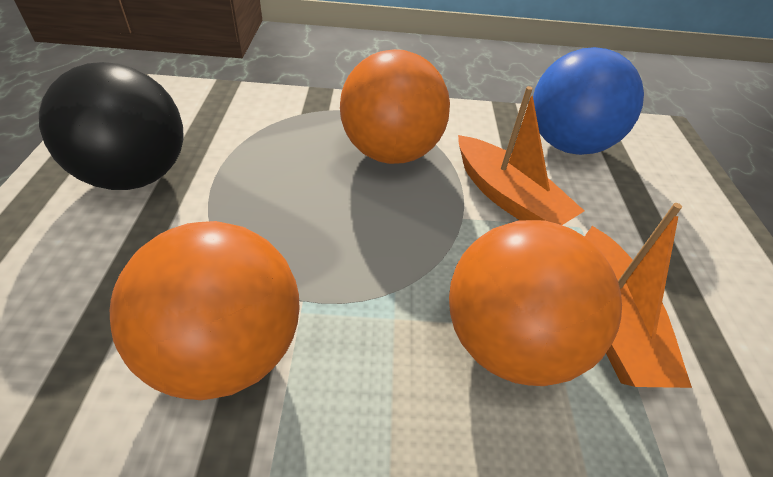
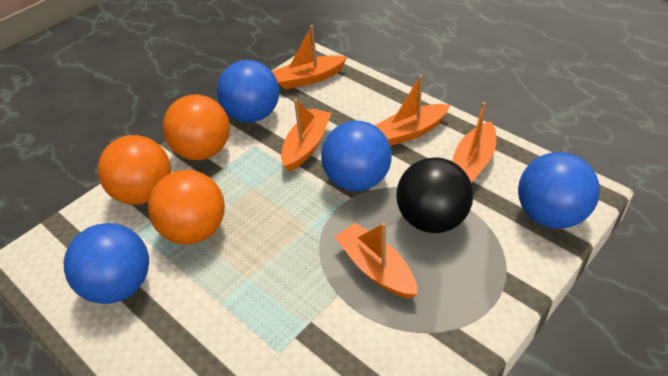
blue ball: 1 -> 4
orange boat: 2 -> 5

